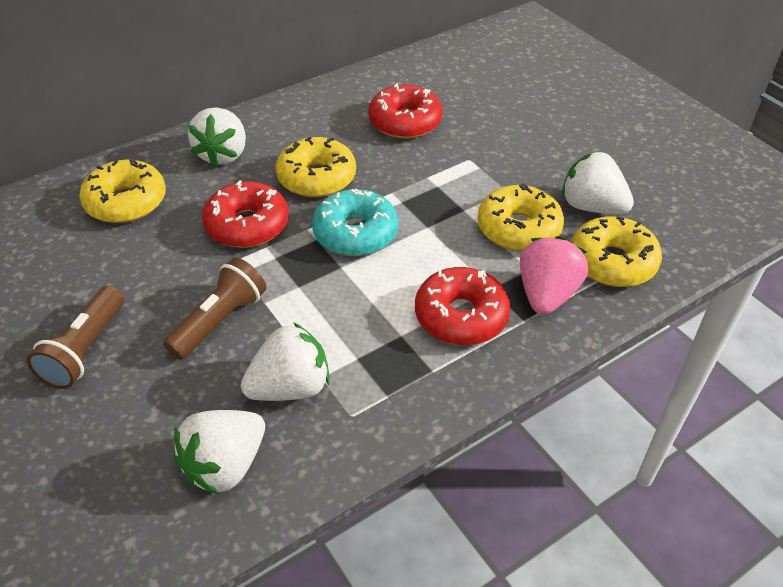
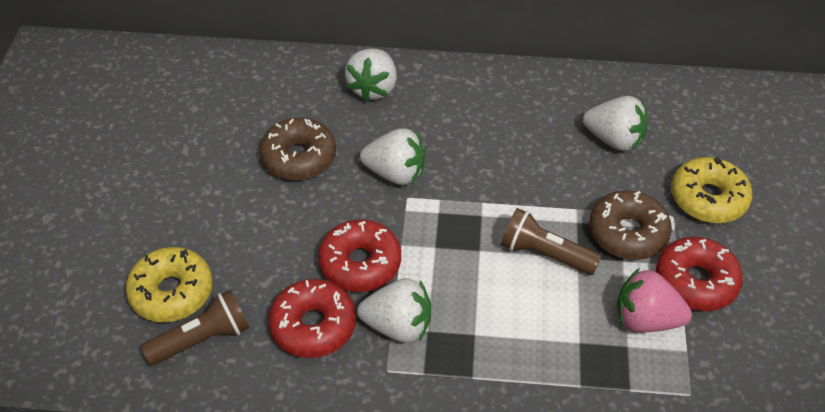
brown donut: 0 -> 2
turquoise donut: 1 -> 0
yellow donut: 4 -> 2

